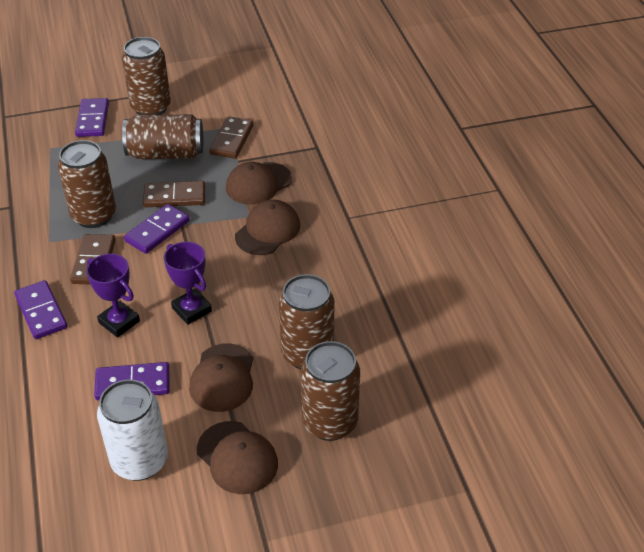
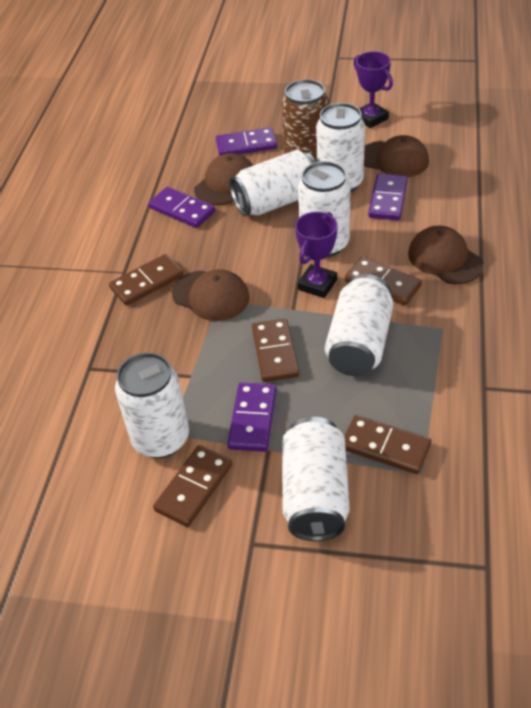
brown can: 5 -> 1
brown domino: 3 -> 5
white can: 1 -> 6

